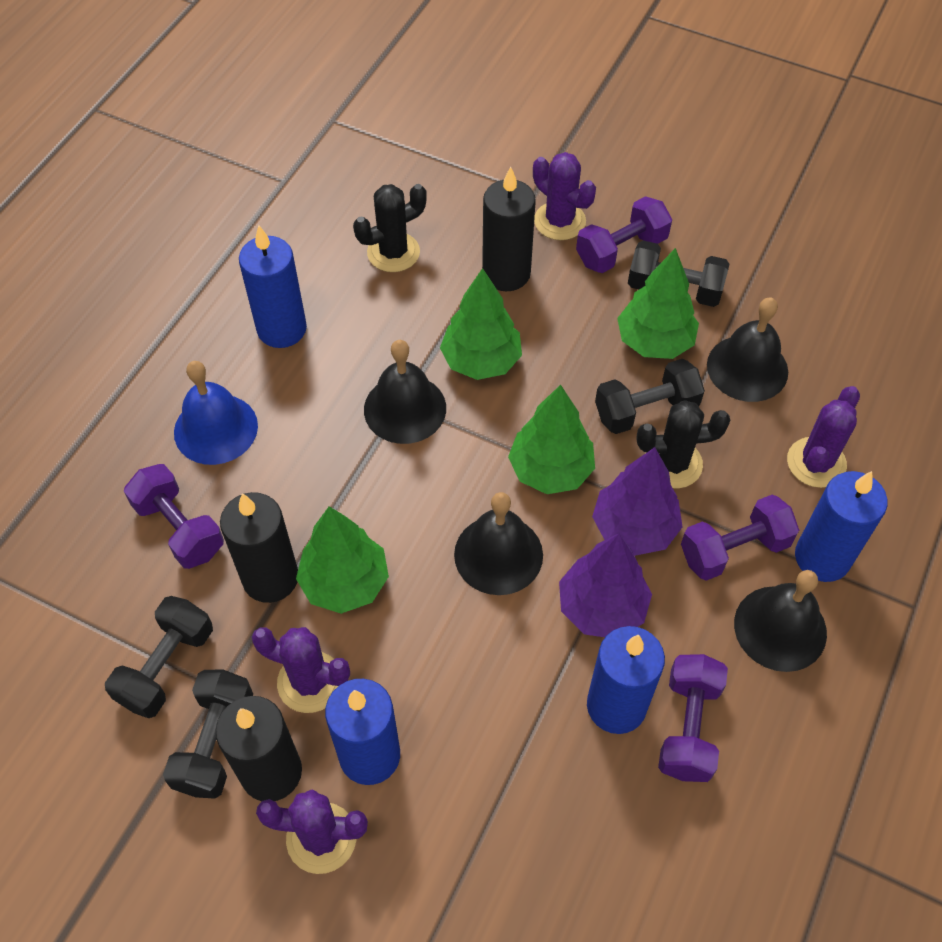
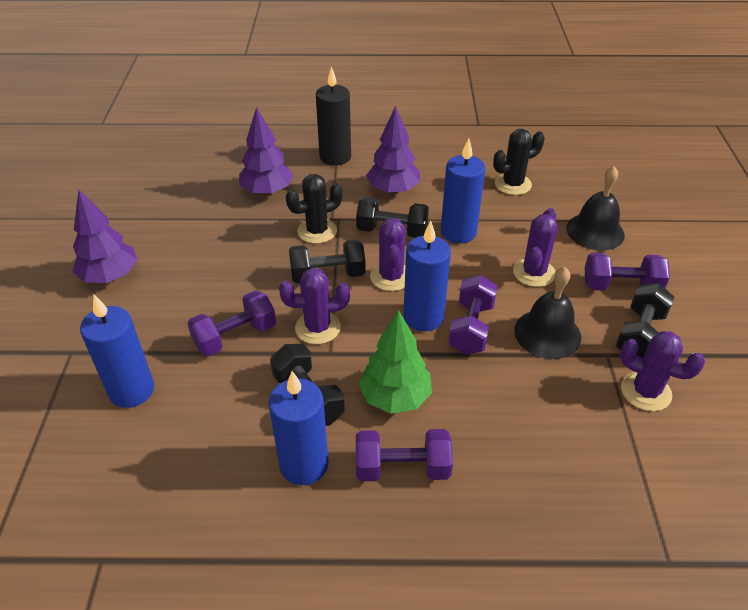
black bell: 4 -> 2
black candle: 3 -> 1
blue bell: 1 -> 0
green tree: 4 -> 1
purple tree: 2 -> 3

